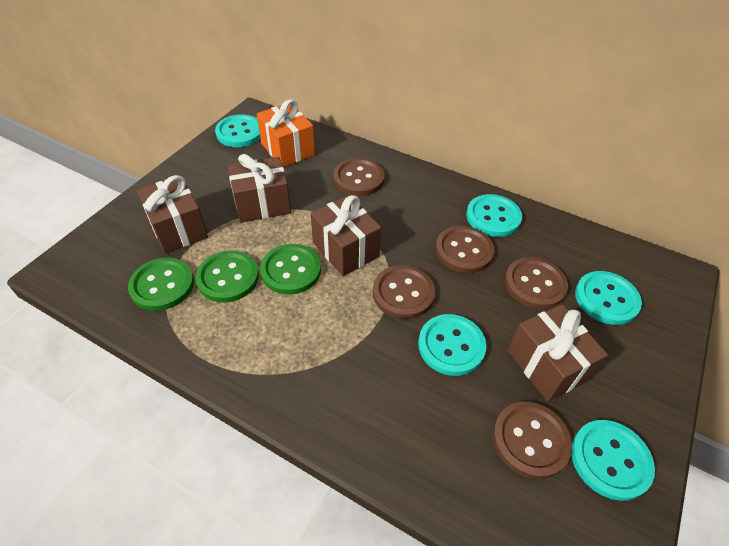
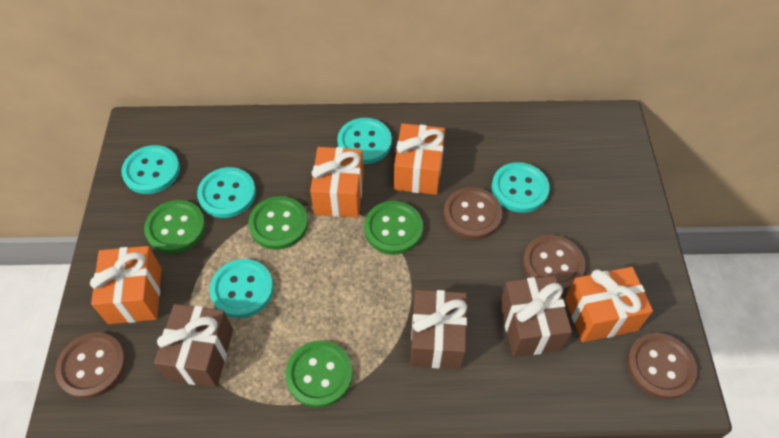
brown button: 5 -> 4
brown gift: 4 -> 3
green button: 3 -> 4
orange gift: 1 -> 4

